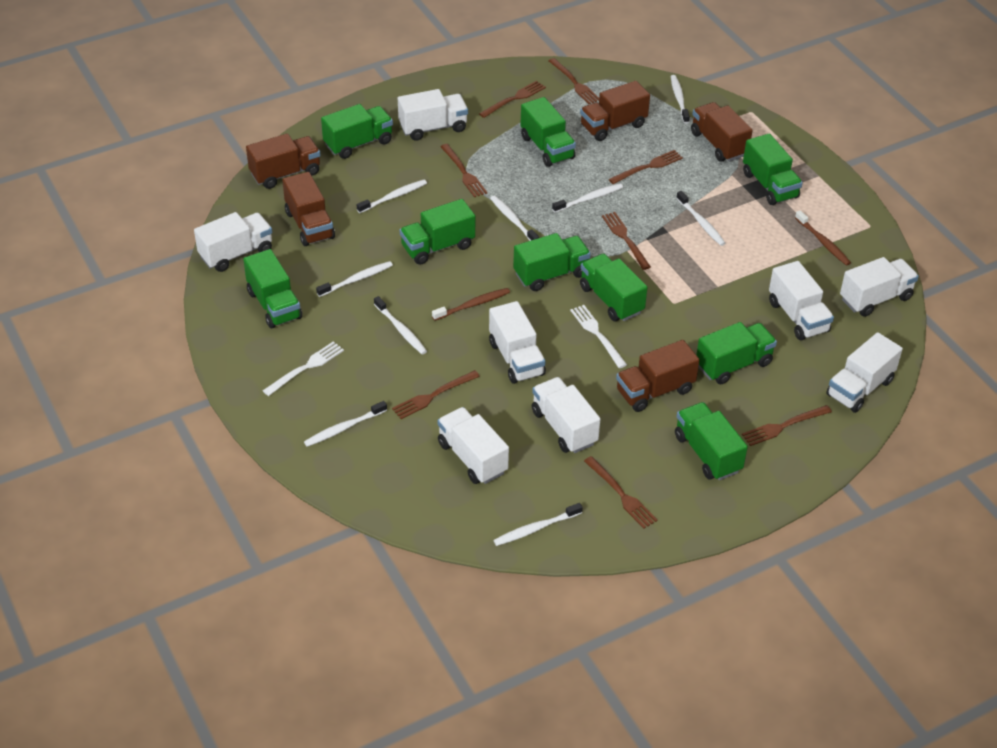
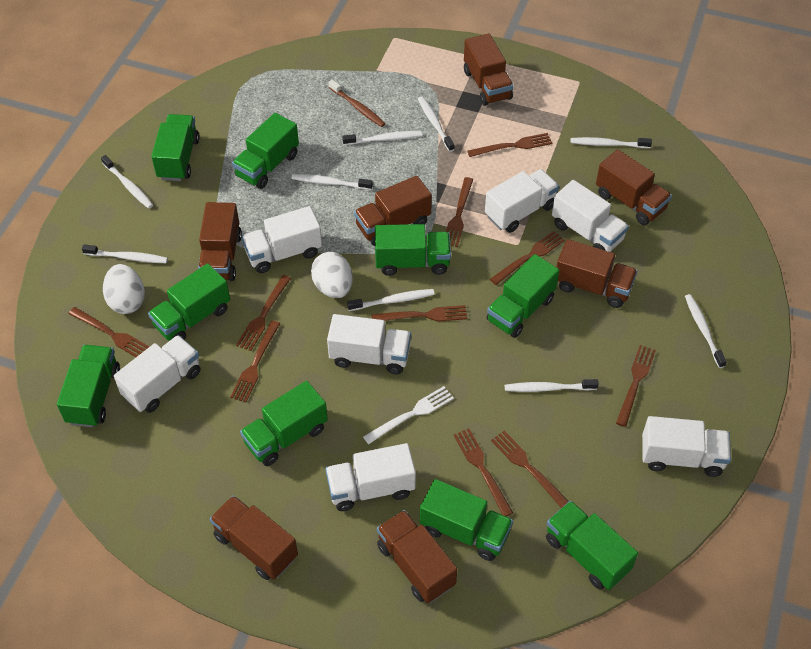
brown fork: 8 -> 10
brown toothbrush: 2 -> 1
brown truck: 5 -> 7
white egg: 0 -> 2
white fork: 2 -> 1
white truck: 8 -> 7

